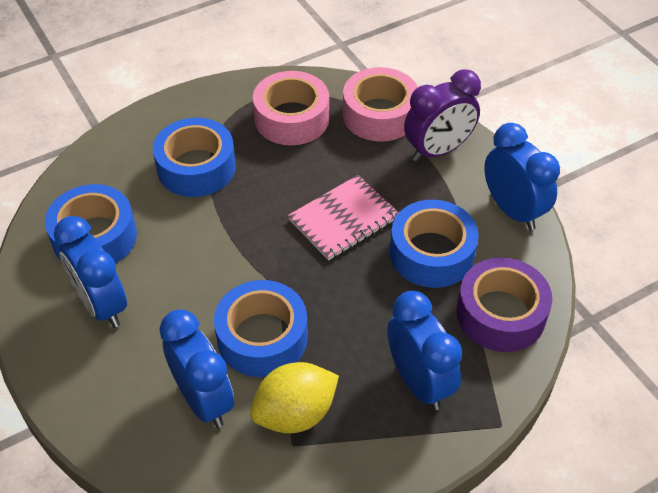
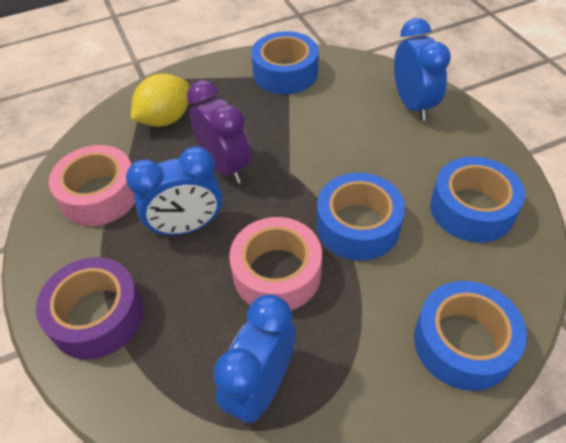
blue clock: 4 -> 3
pink notebook: 1 -> 0

